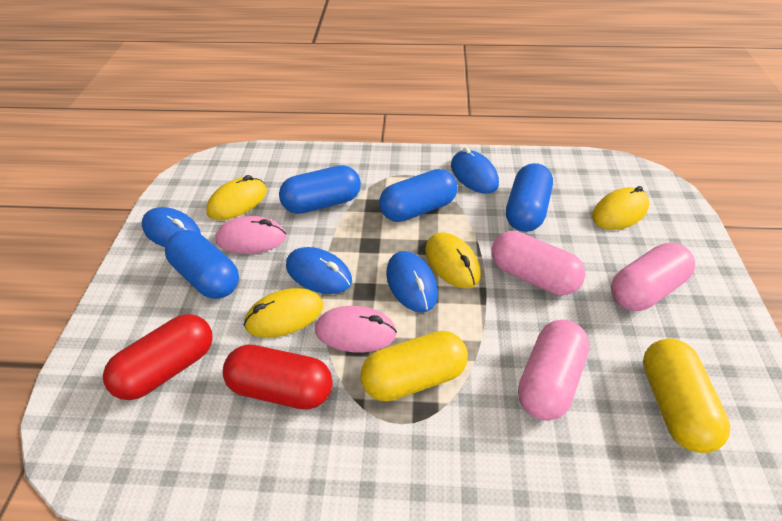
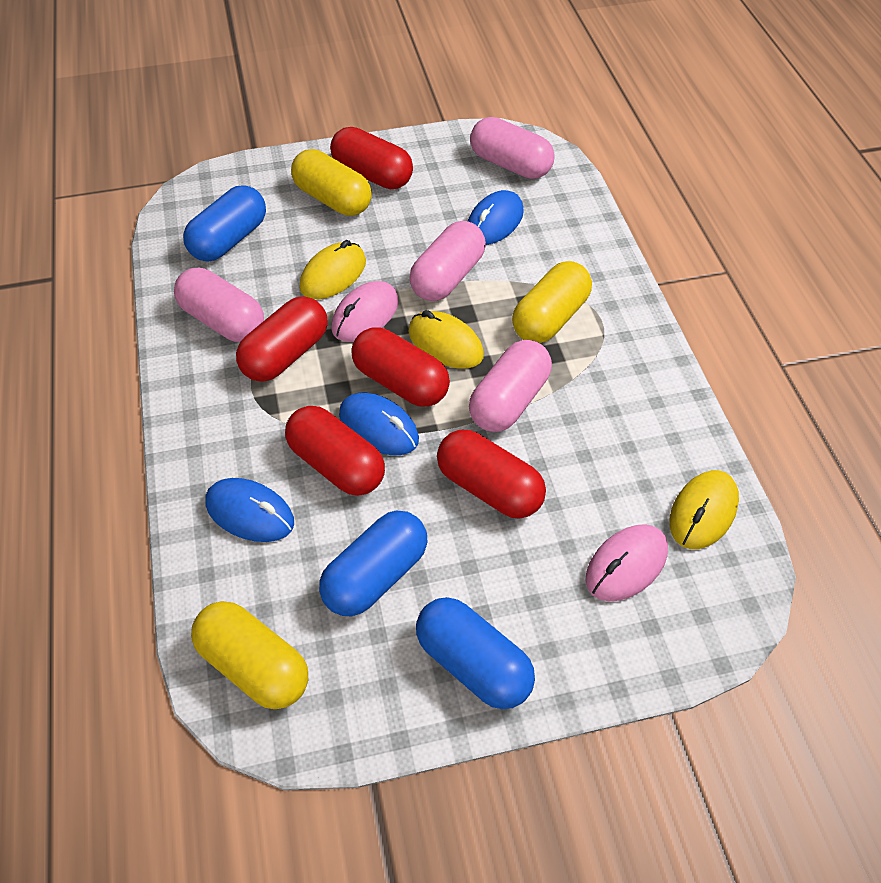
blue capsule: 4 -> 3
blue mouse: 4 -> 3
pink capsule: 3 -> 4
red capsule: 2 -> 5
yellow capsule: 2 -> 3
yellow mouse: 4 -> 3

